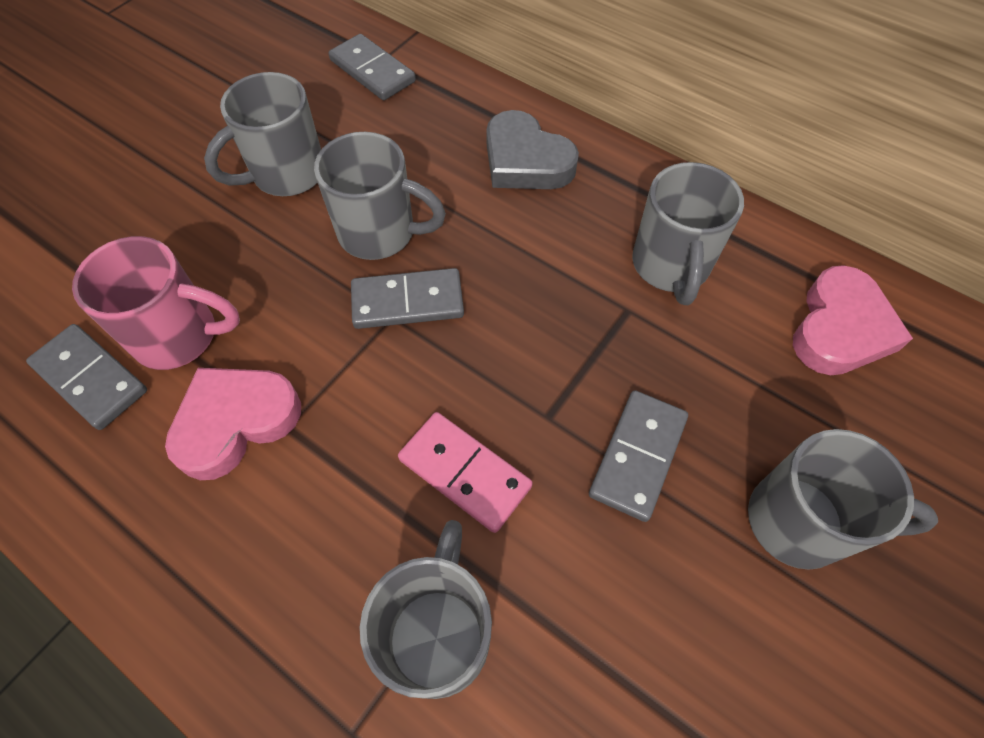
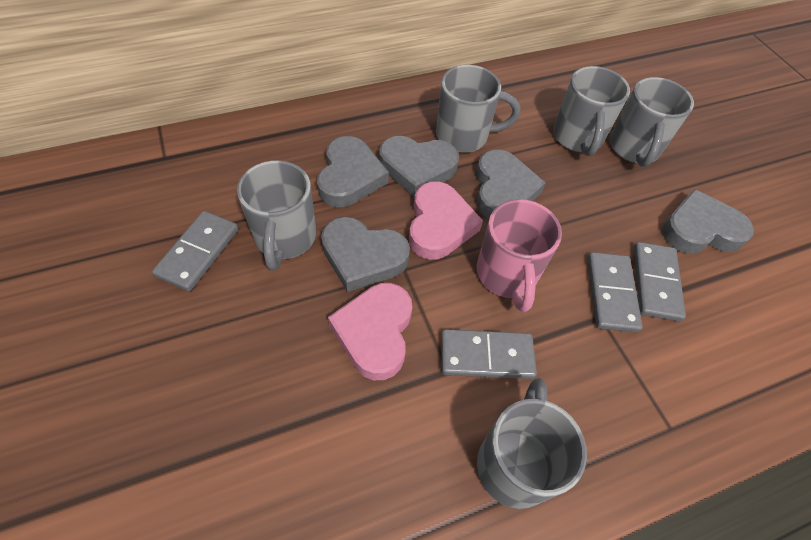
grey heart: 1 -> 5
pink domino: 1 -> 0

